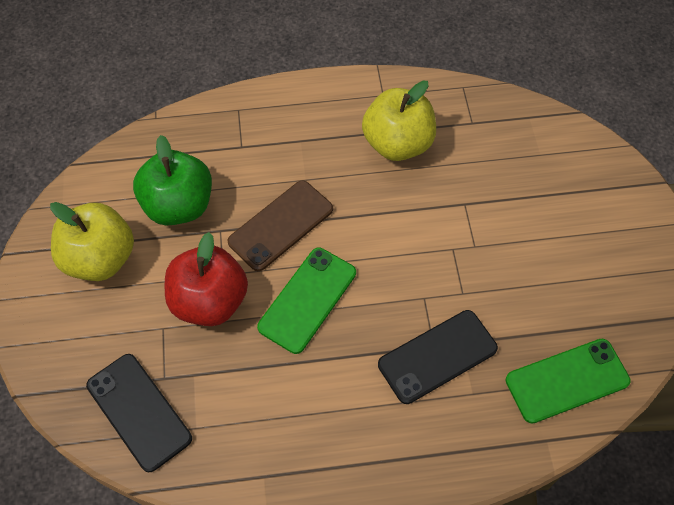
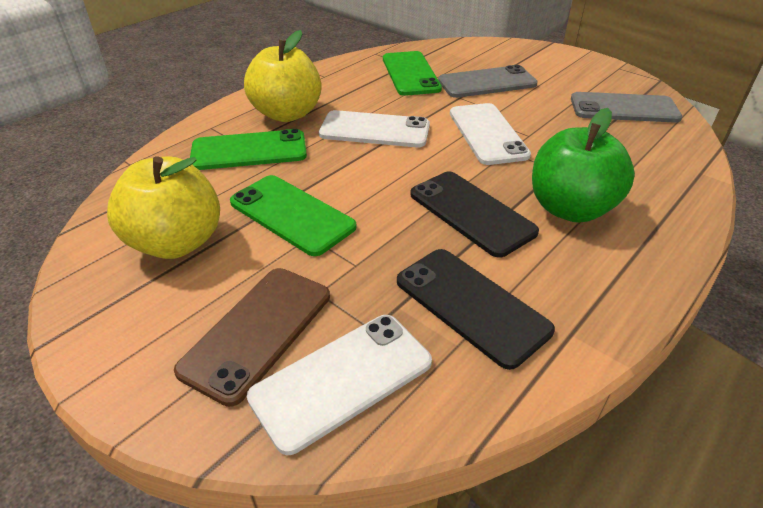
green phone: 2 -> 3
grey phone: 0 -> 2
red apple: 1 -> 0
white phone: 0 -> 3

